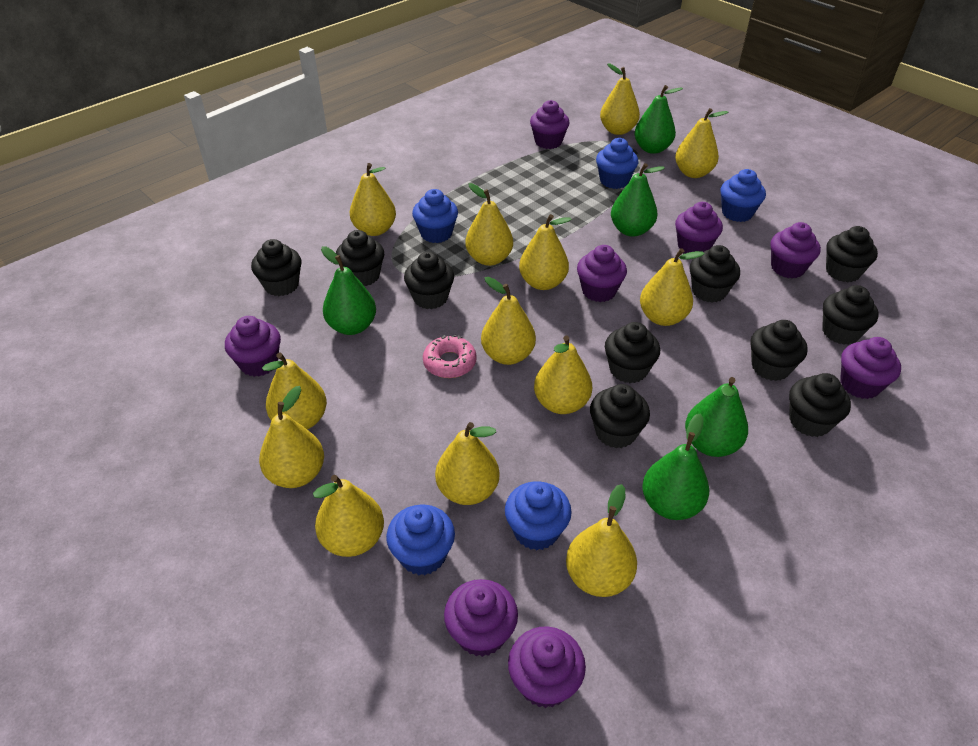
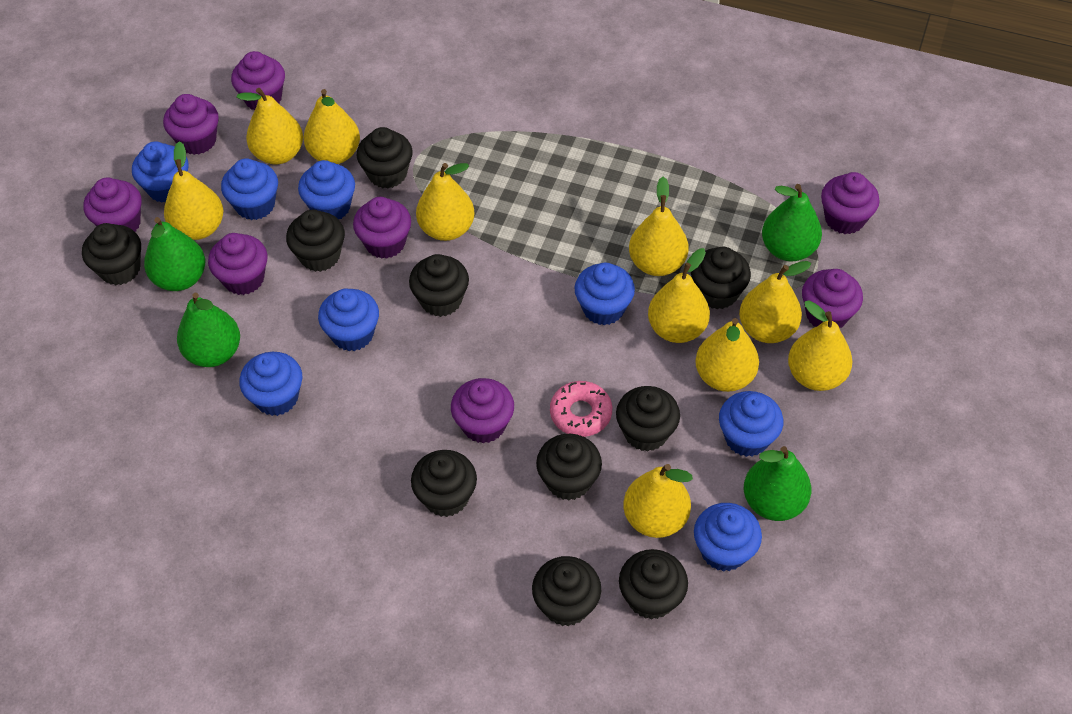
blue cupcake: 5 -> 8
green pear: 5 -> 4
yellow pear: 13 -> 10

